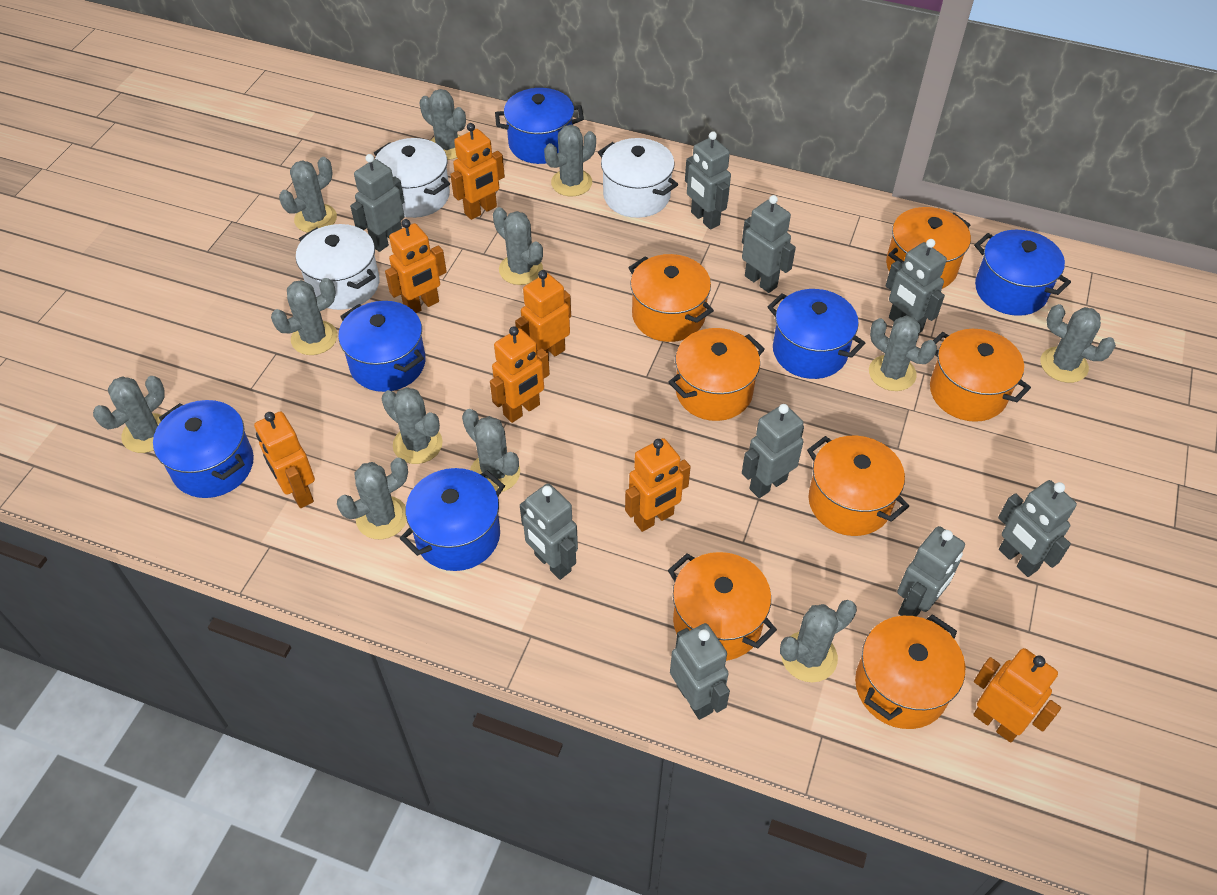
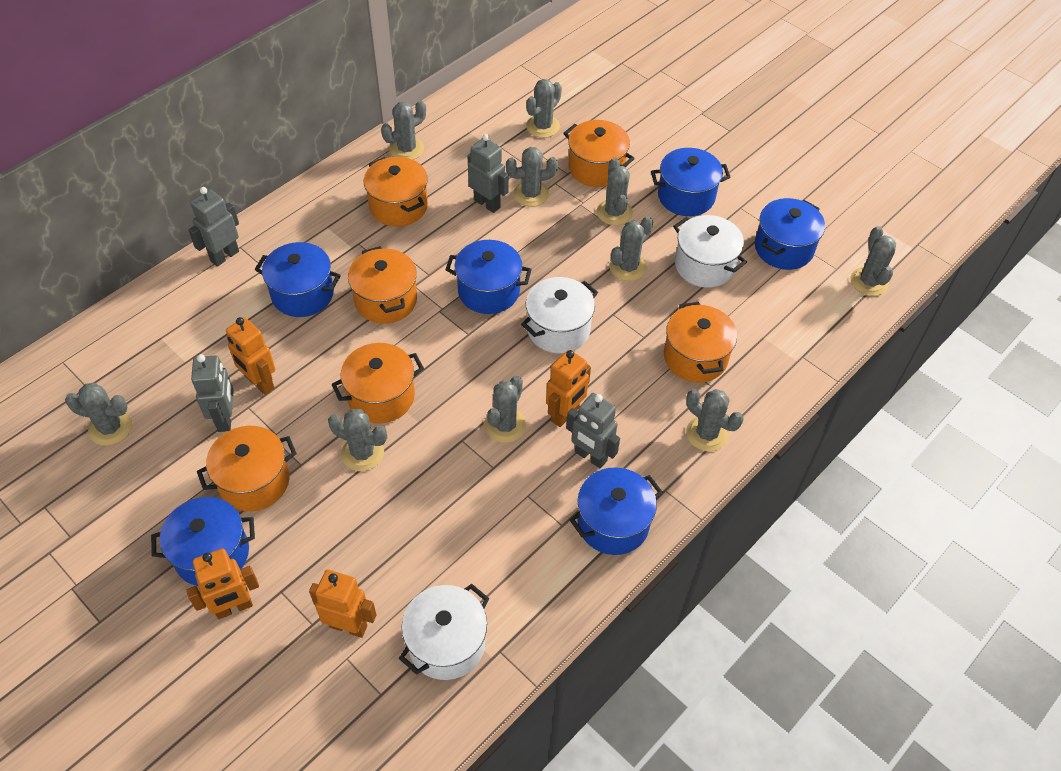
grey cactus: 12 -> 10
grey robot: 9 -> 4
orange pot: 7 -> 6
orange robot: 7 -> 4

